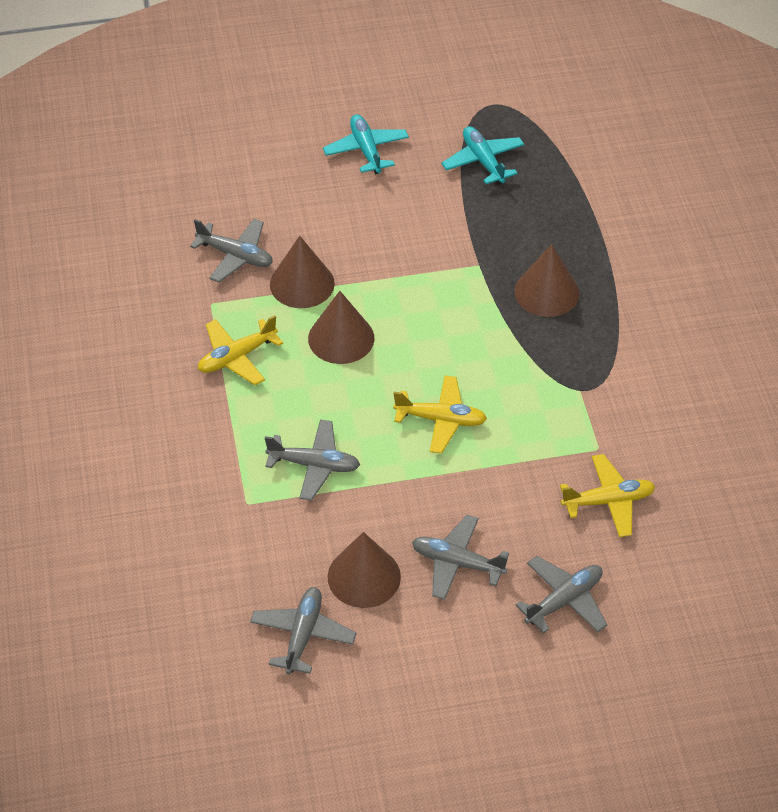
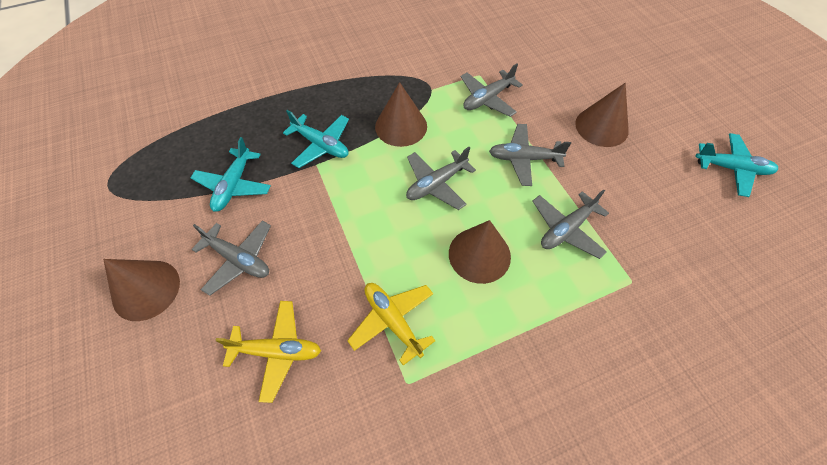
turquoise plane: 2 -> 3
yellow plane: 3 -> 2

